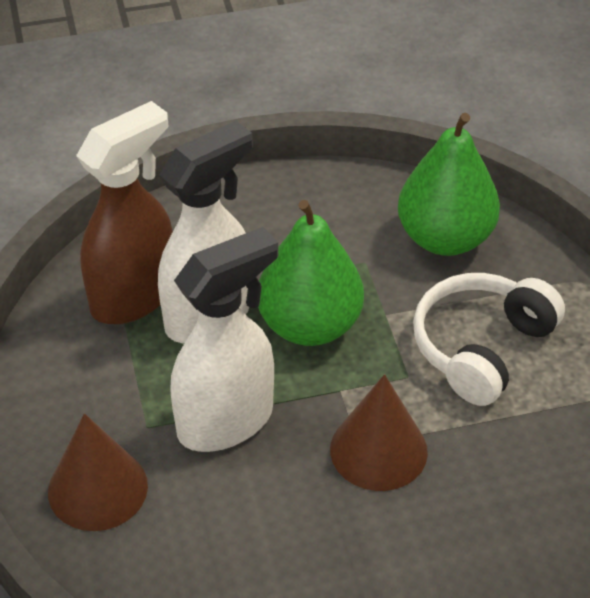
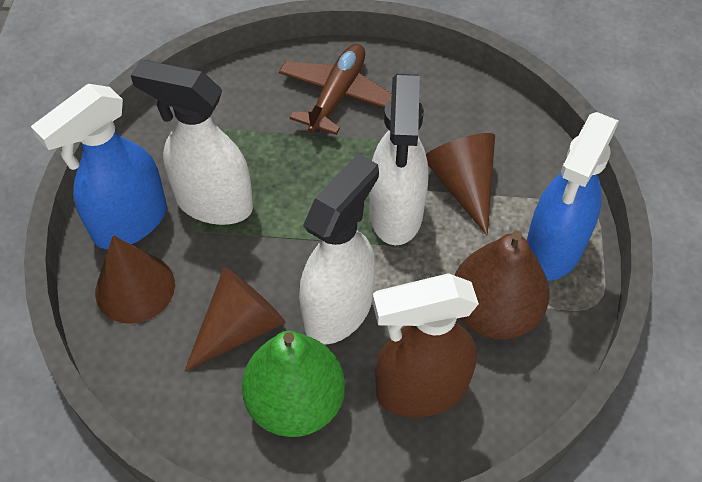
blue spray bottle: 0 -> 2
brown cone: 2 -> 3
brown pear: 0 -> 1
brown plane: 0 -> 1
green pear: 2 -> 1
white headphones: 1 -> 0
white spray bottle: 2 -> 3

